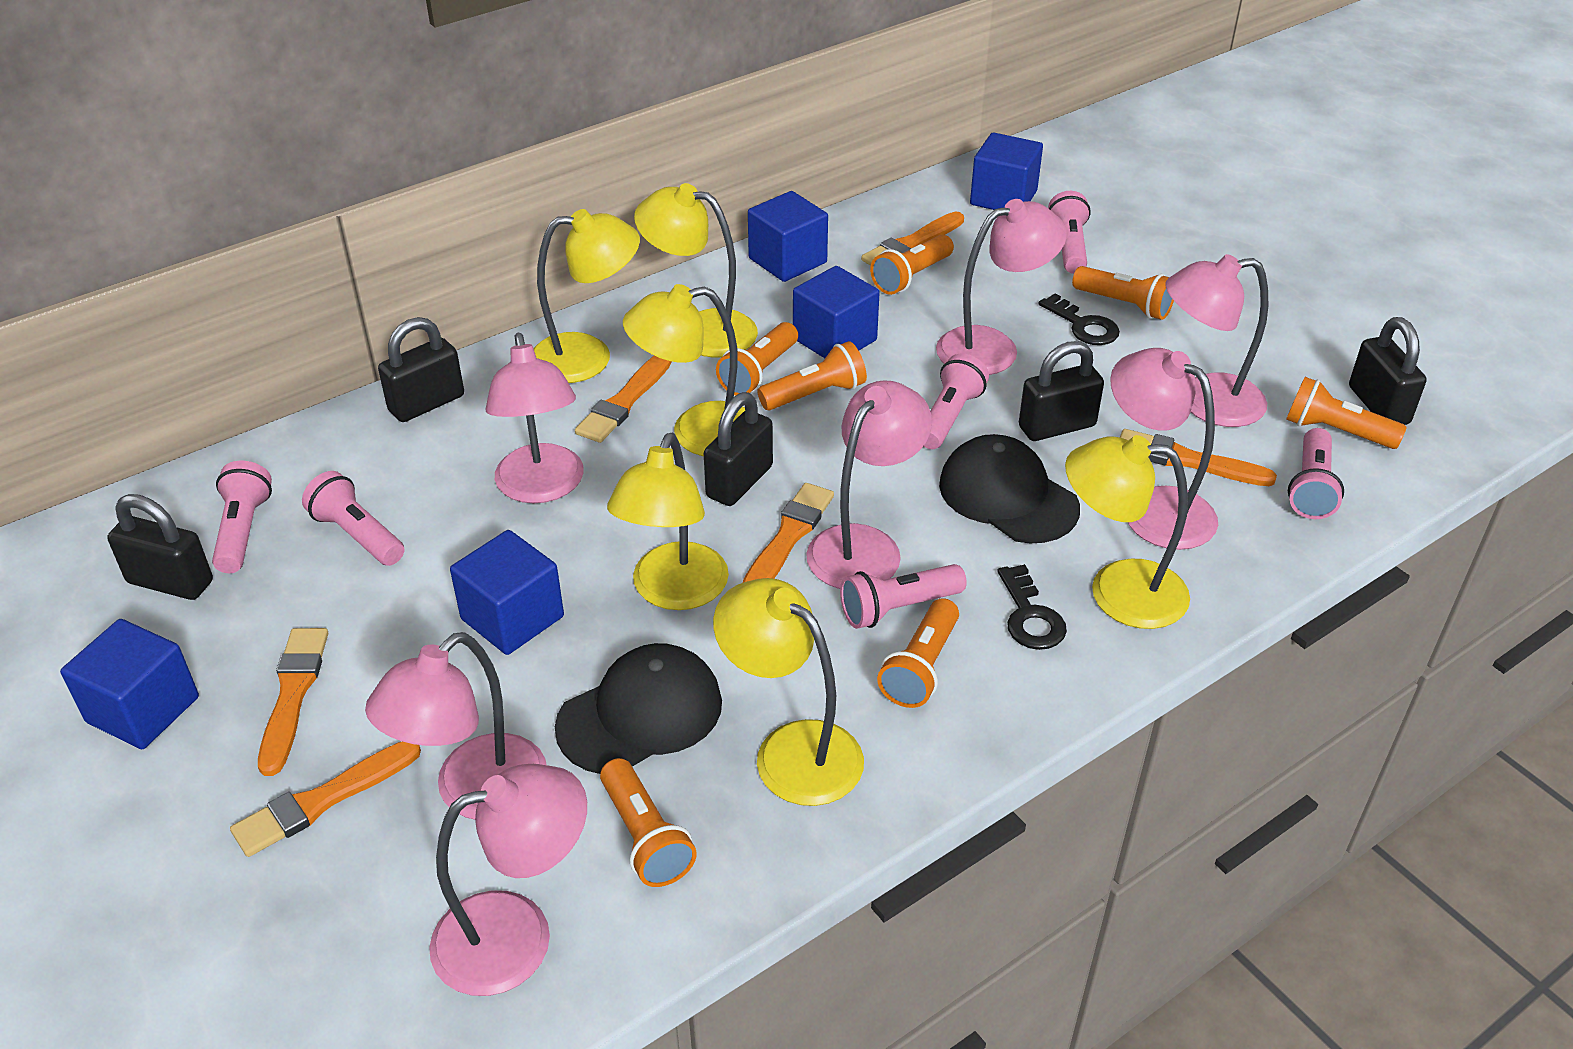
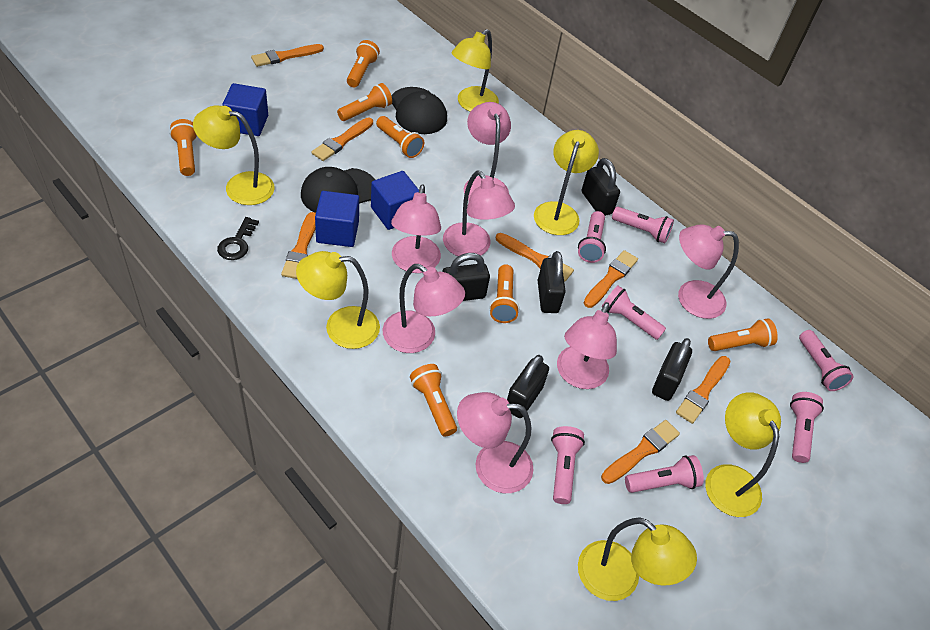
black key: 2 -> 1
blue cube: 5 -> 3
orange brush: 6 -> 7
pink flashlight: 6 -> 7

